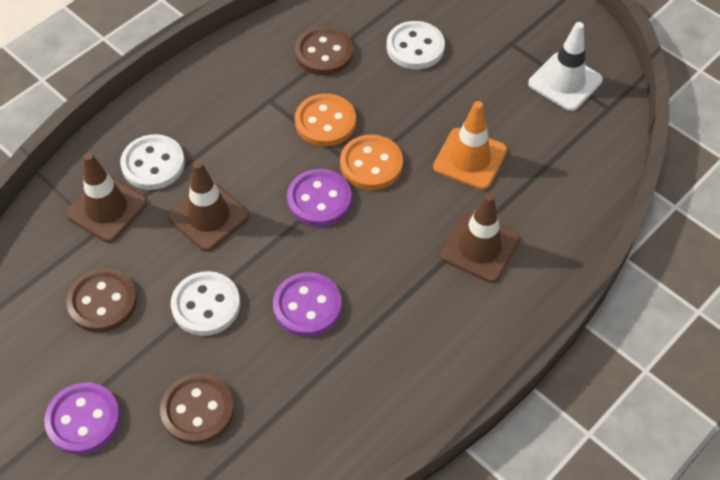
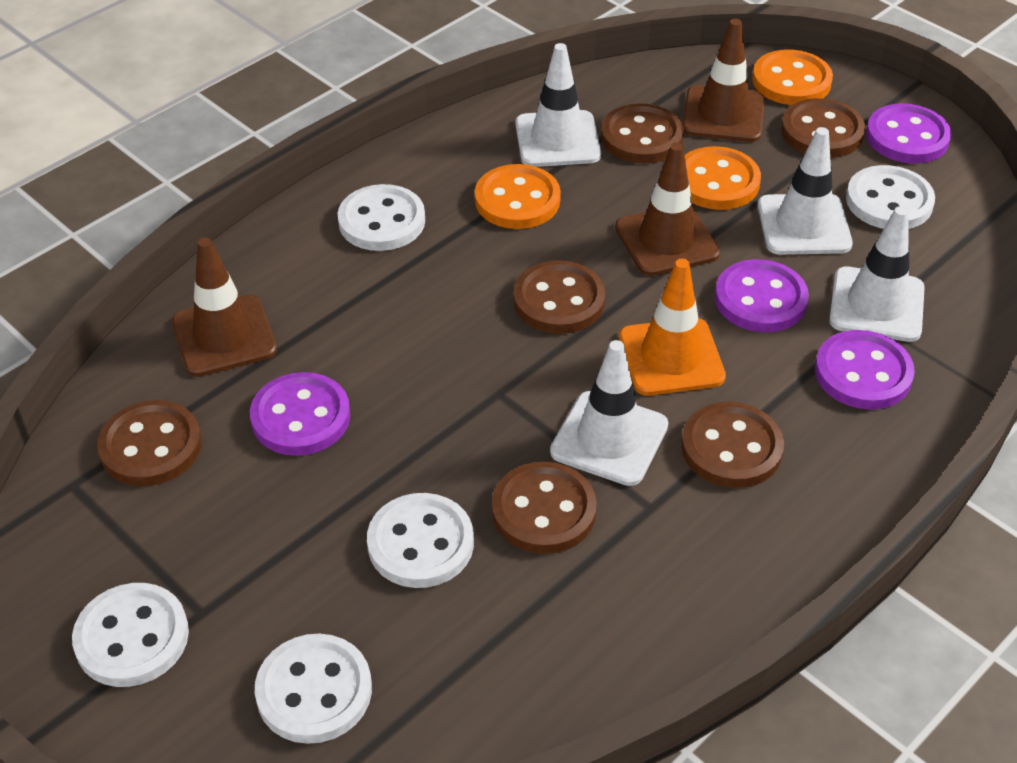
brown button: 3 -> 6
orange button: 2 -> 3
purple button: 3 -> 4
white button: 3 -> 5
white traffic cone: 1 -> 4

